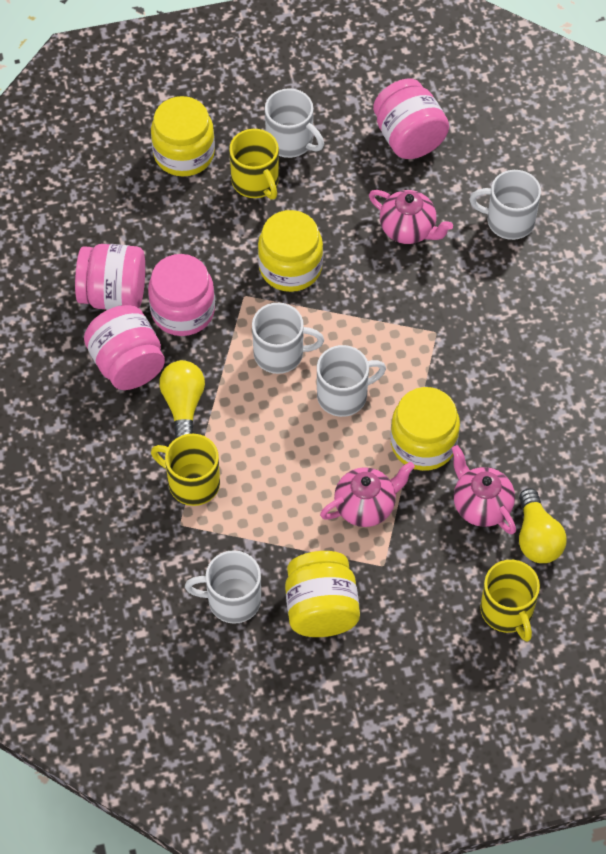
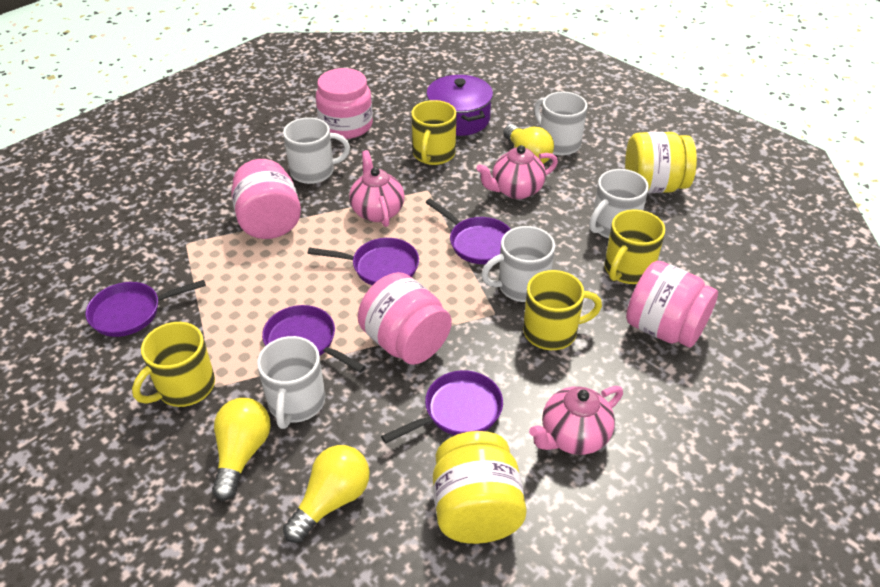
purple pan: 0 -> 5
purple pot: 0 -> 1
yellow jar: 4 -> 2
yellow light bulb: 2 -> 3
yellow mug: 3 -> 4

